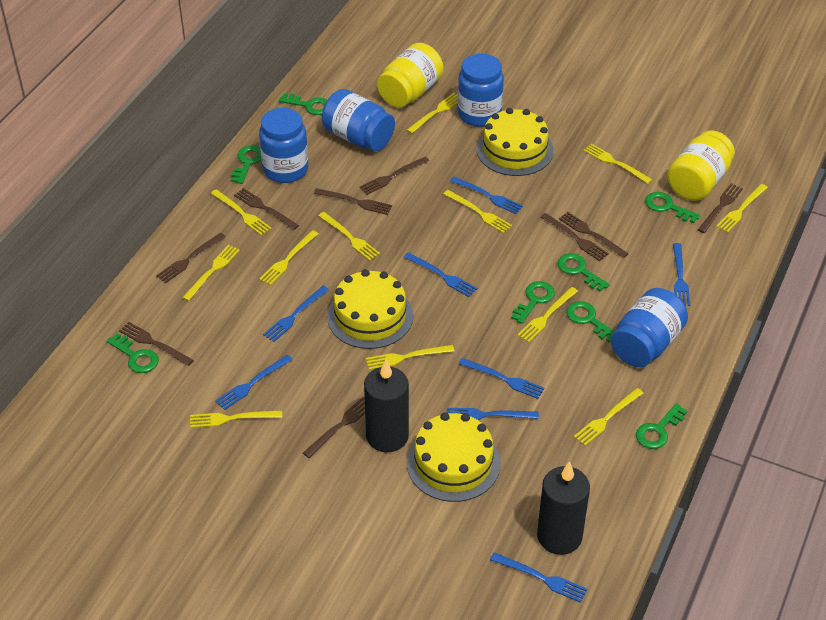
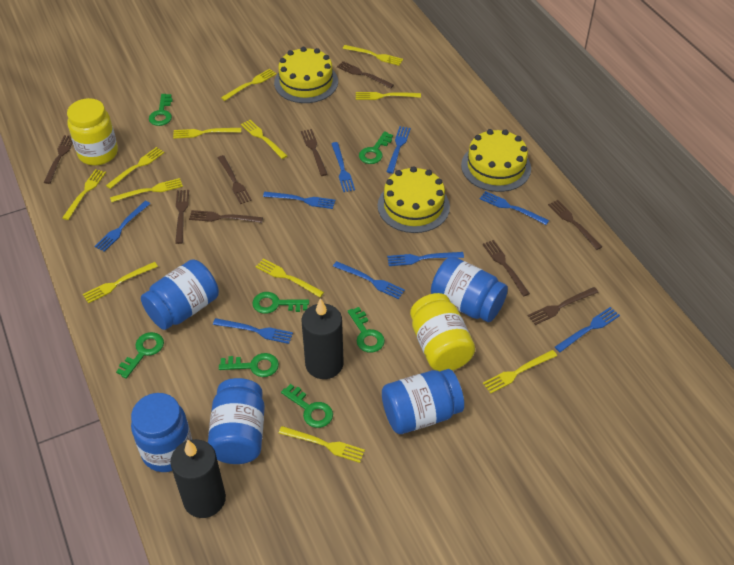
blue fork: 8 -> 9
blue jar: 4 -> 5
green key: 8 -> 7

